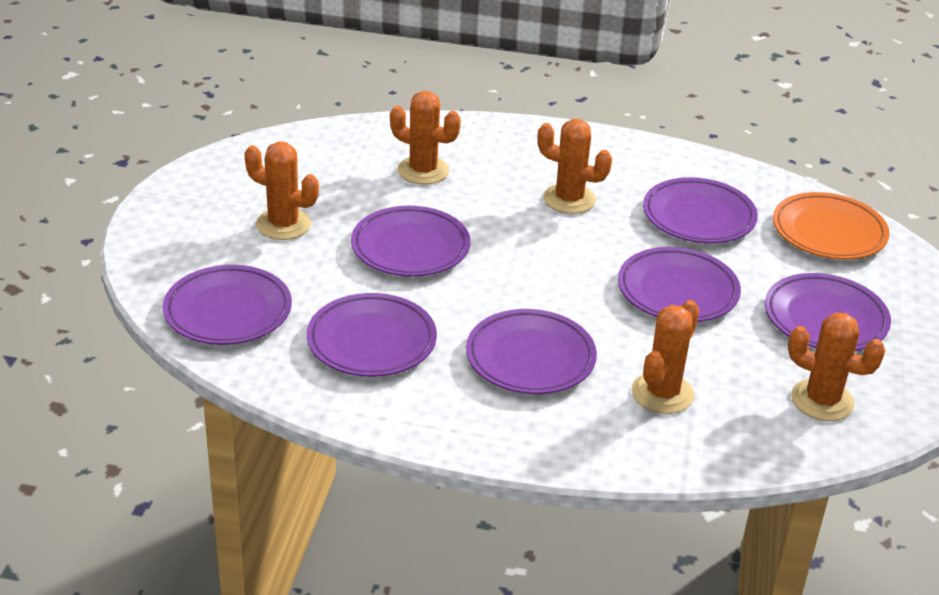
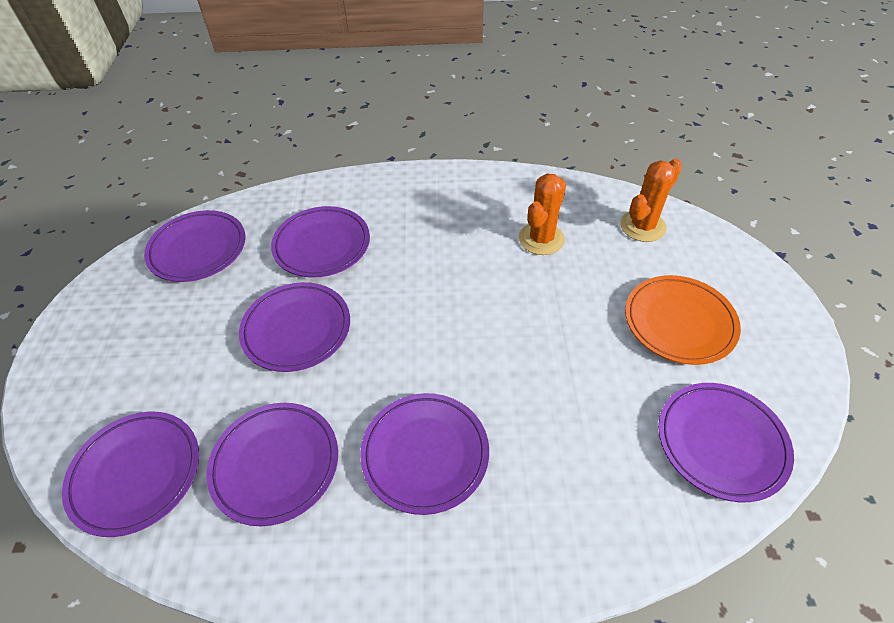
orange cactus: 5 -> 2

